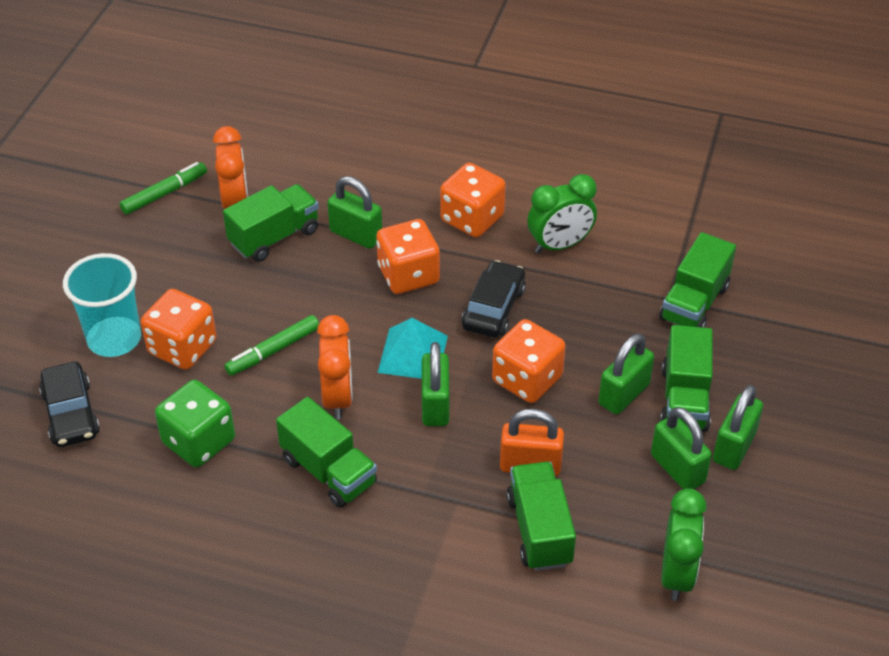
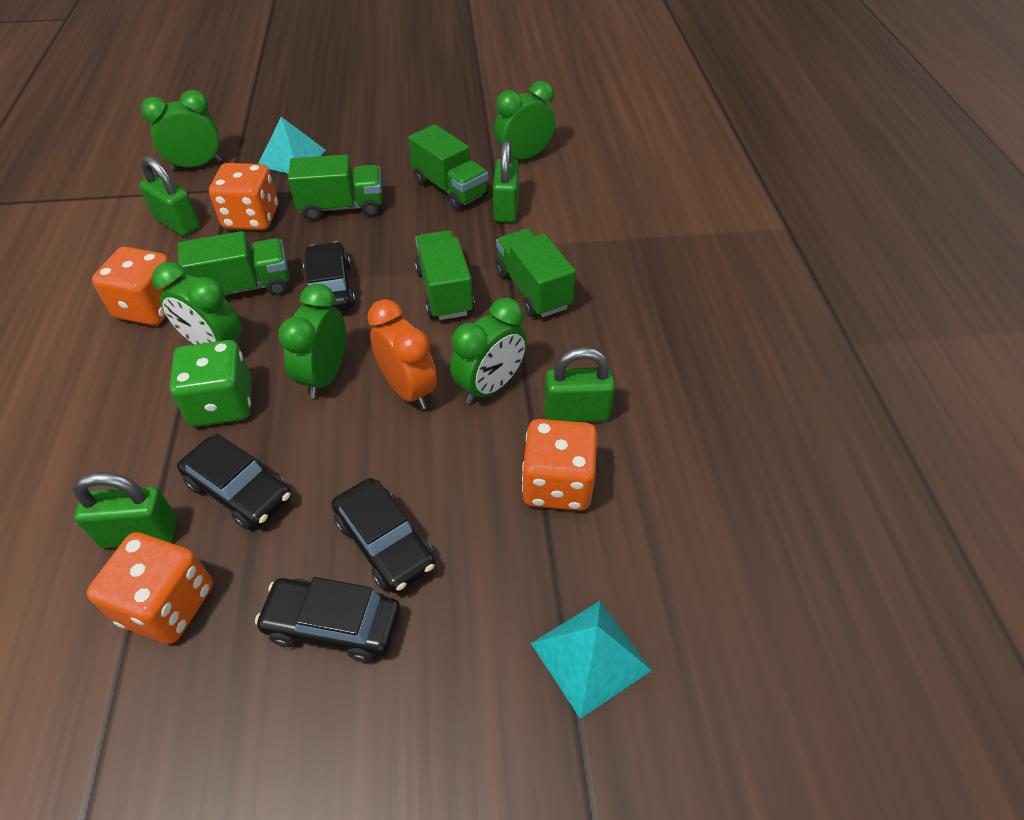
black car: 2 -> 4
green clock: 2 -> 5
green marker: 2 -> 0
green padlock: 5 -> 4
orange clock: 2 -> 1
orange padlock: 1 -> 0
turquoise cup: 1 -> 0
turquoise pyramid: 1 -> 2

